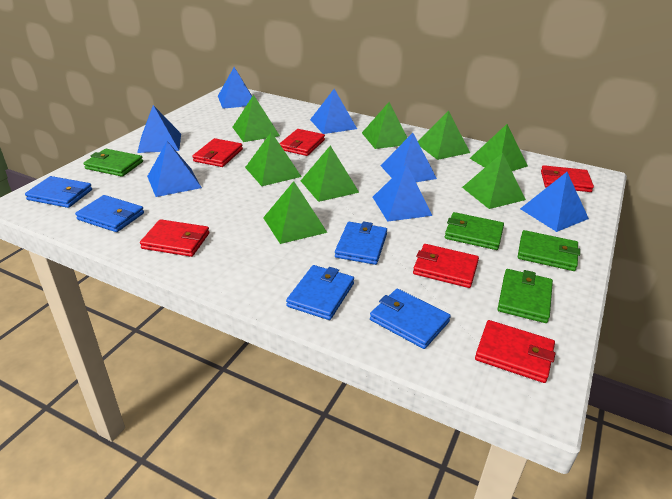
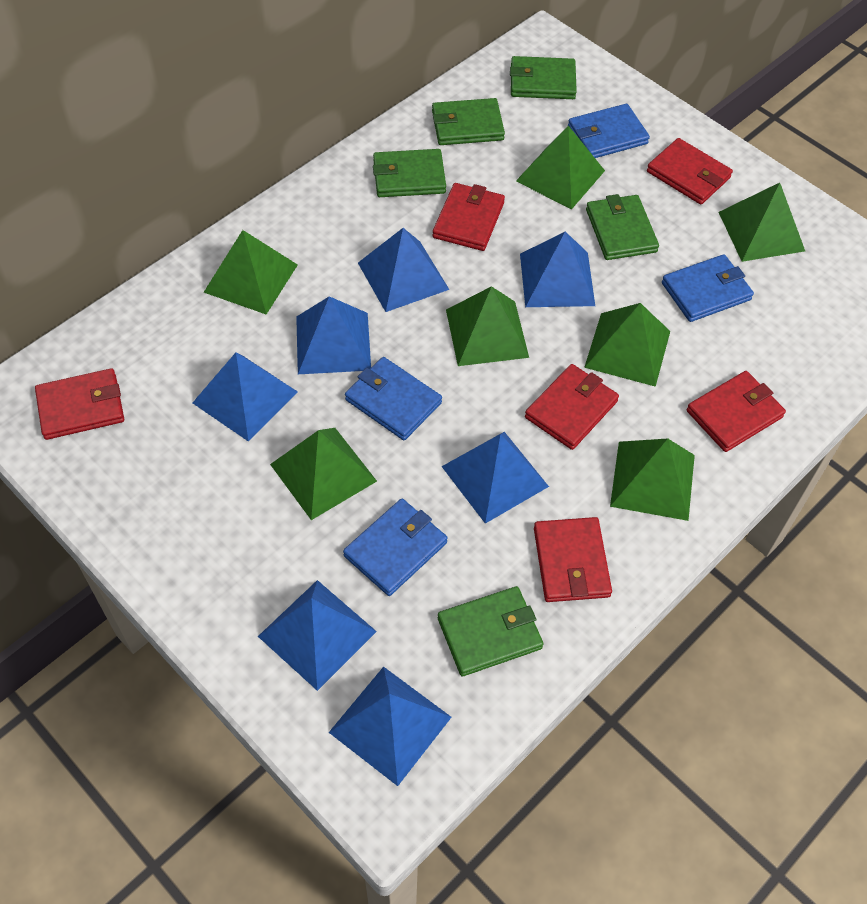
blue wallet: 5 -> 4
green pyramid: 8 -> 7
green wallet: 4 -> 5

